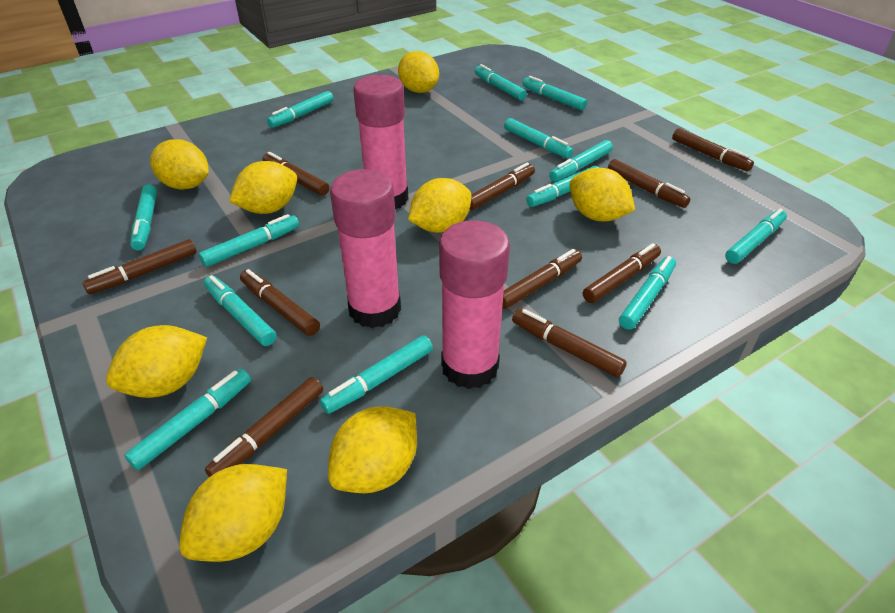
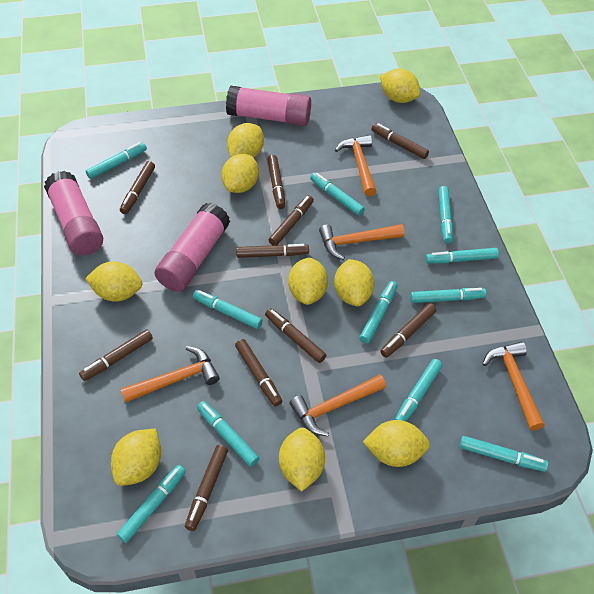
orange hammer: 0 -> 5
turquoise marker: 13 -> 11
yellow lemon: 8 -> 9

